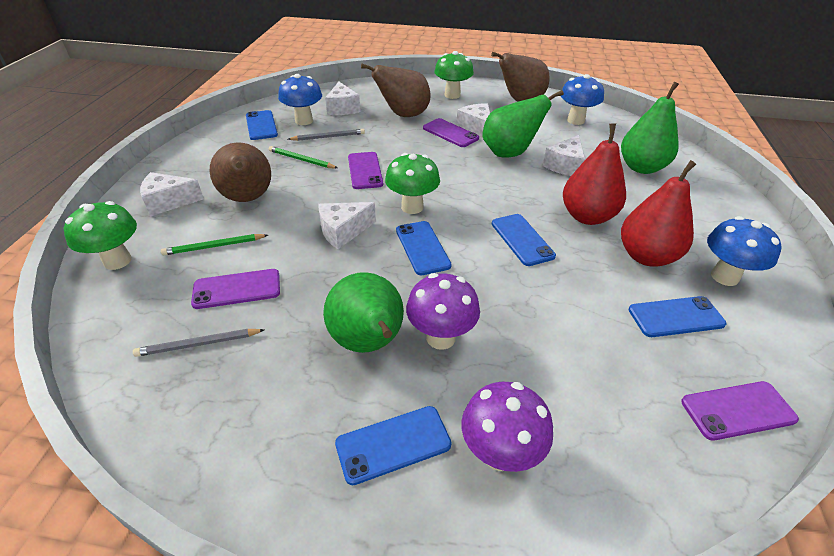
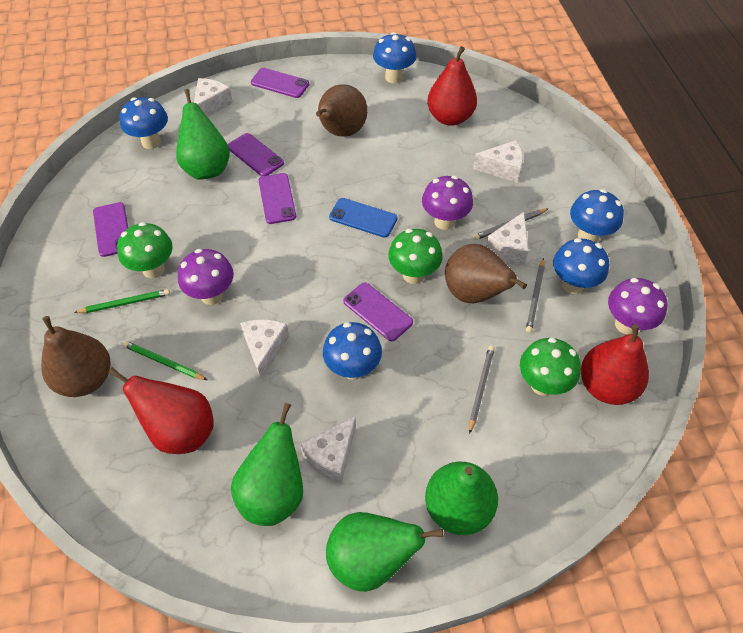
blue mushroom: 3 -> 5
blue phone: 5 -> 1
green pear: 3 -> 4
grey pencil: 2 -> 3
purple mushroom: 2 -> 3
purple phone: 4 -> 5
red pear: 2 -> 3

